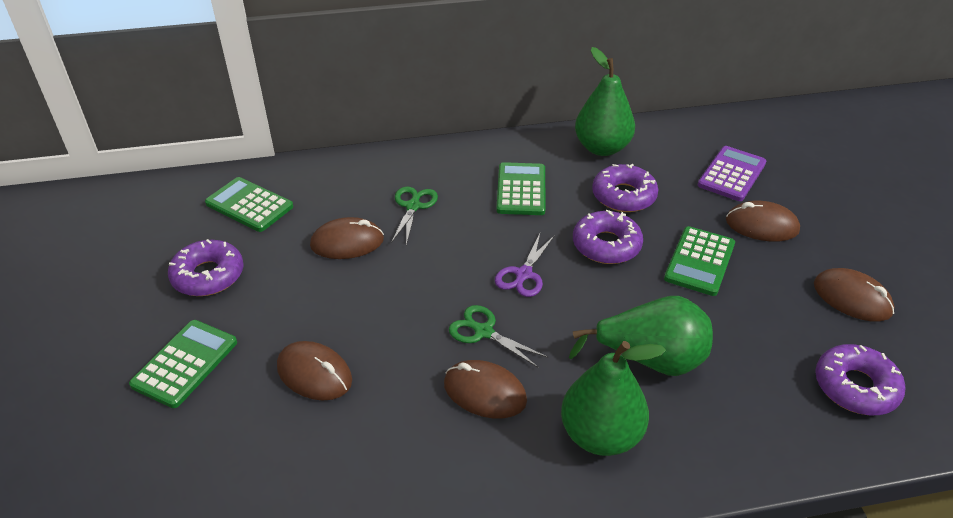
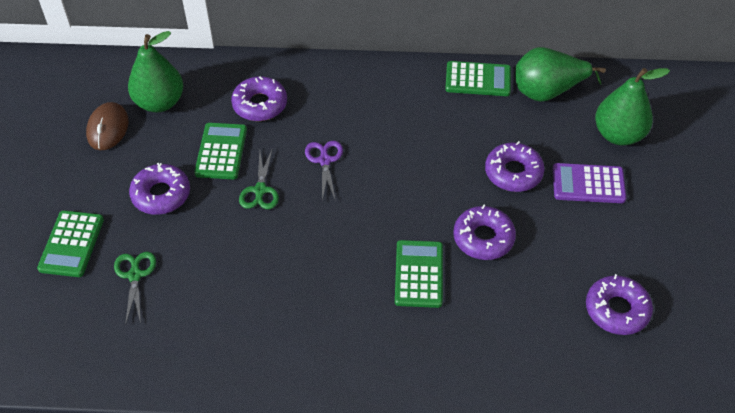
brown mouse: 5 -> 1
purple donut: 4 -> 5

